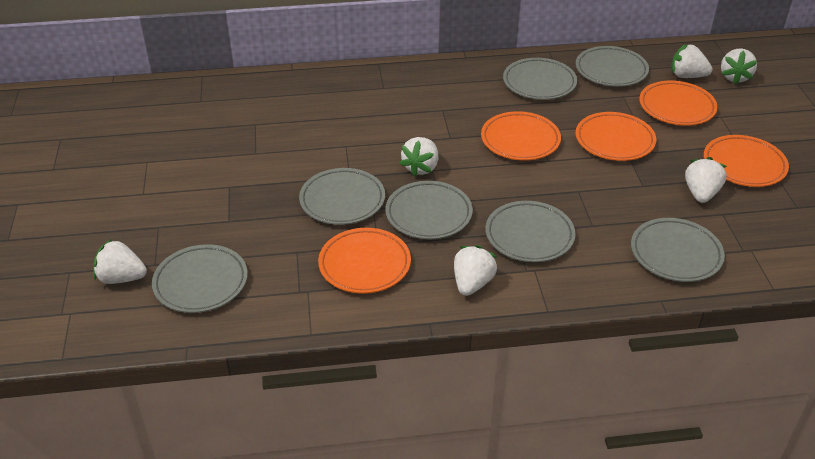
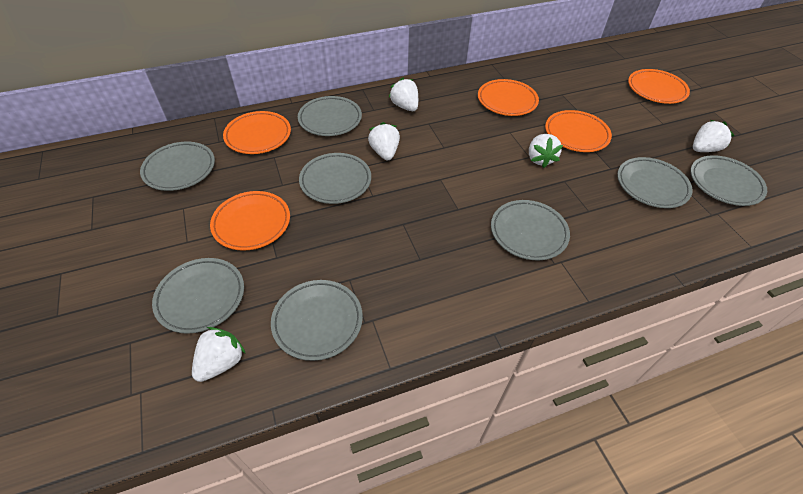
grey plate: 7 -> 8
white strawberry: 6 -> 5

